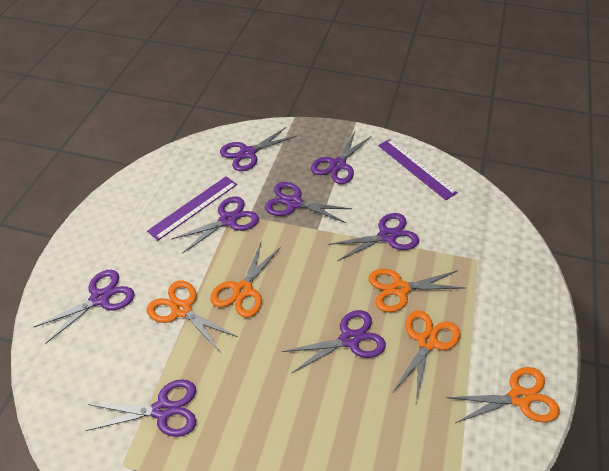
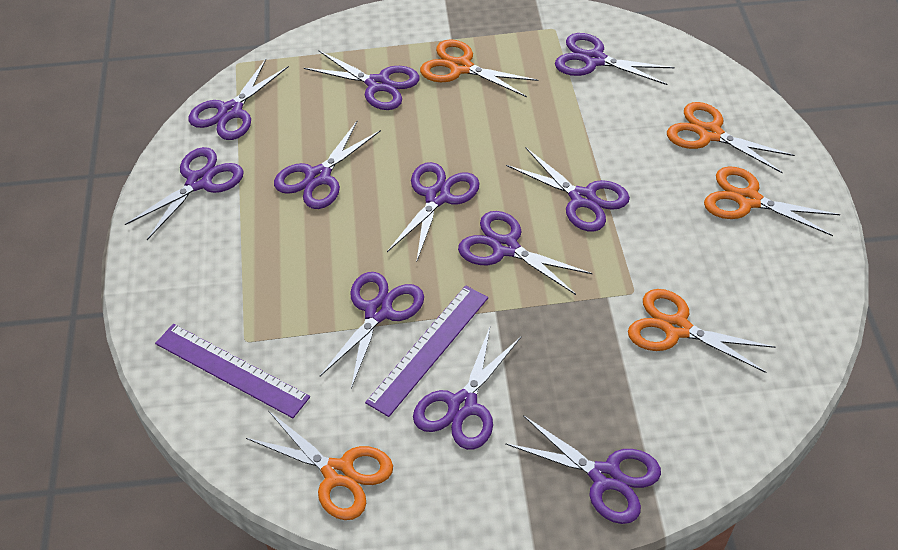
purple scissors: 8 -> 11

